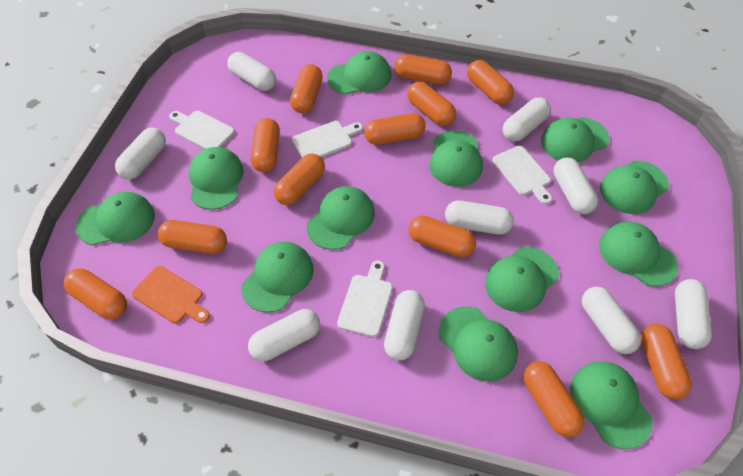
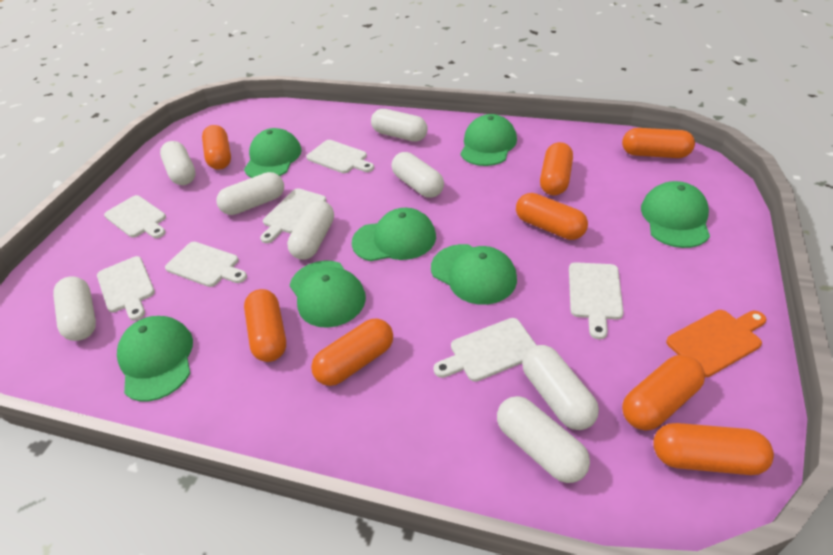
green cap: 12 -> 7
orange capsule: 12 -> 8
white capsule: 9 -> 8
white cutting board: 4 -> 7

